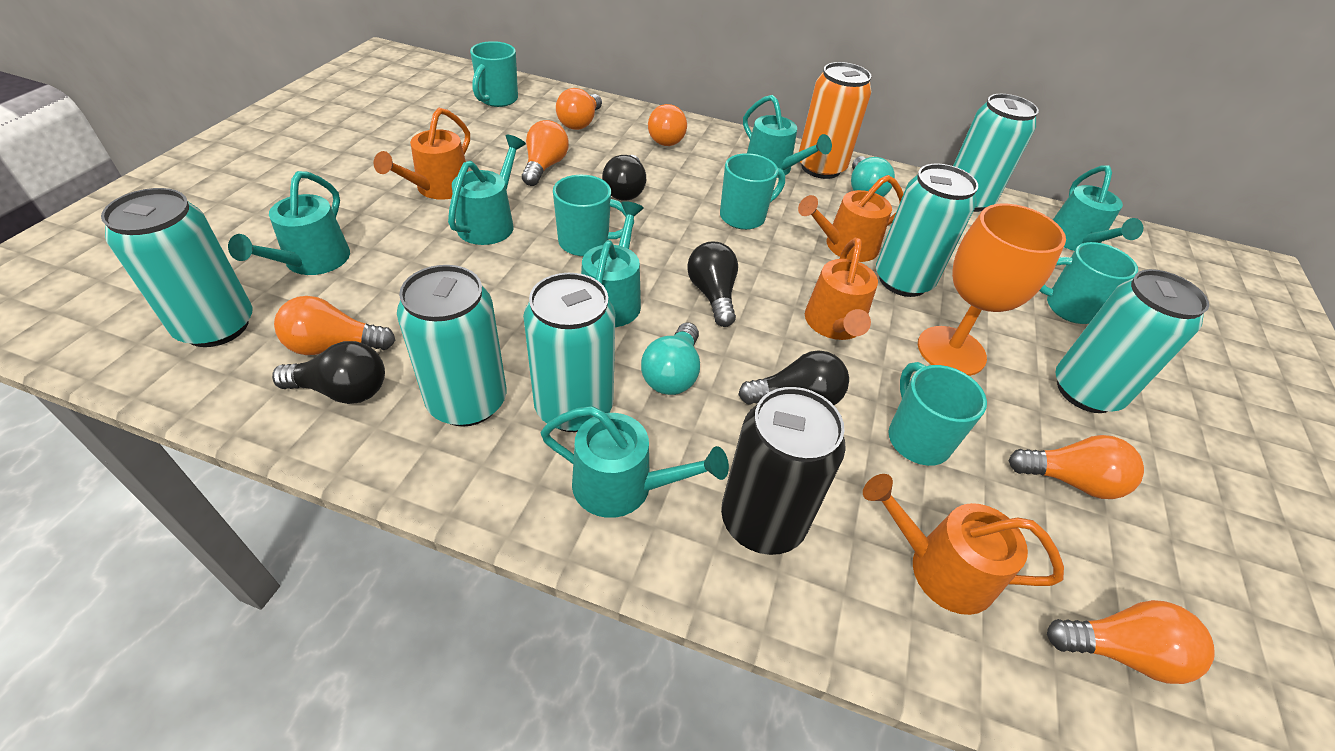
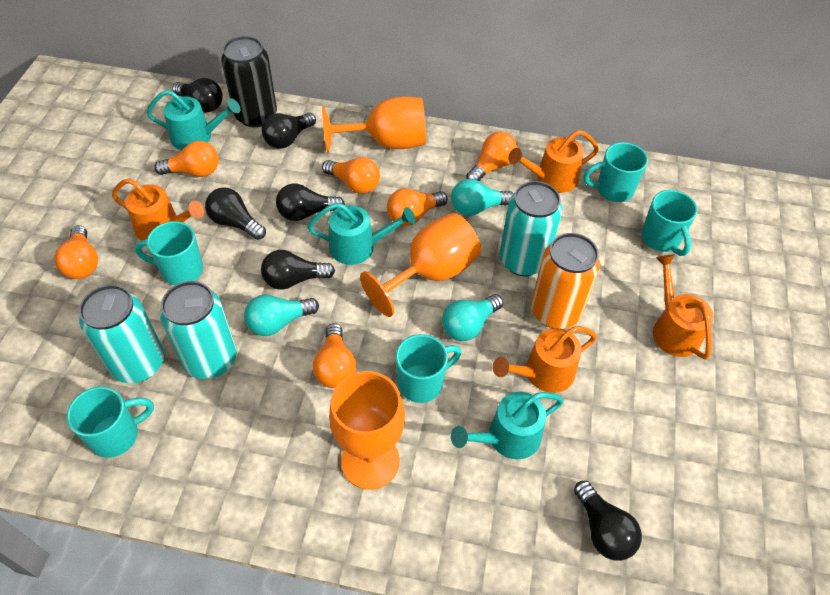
black light bulb: 4 -> 6
orange goblet: 1 -> 3
turquoise can: 6 -> 3
turquoise light bulb: 2 -> 3
turquoise watering can: 6 -> 3

